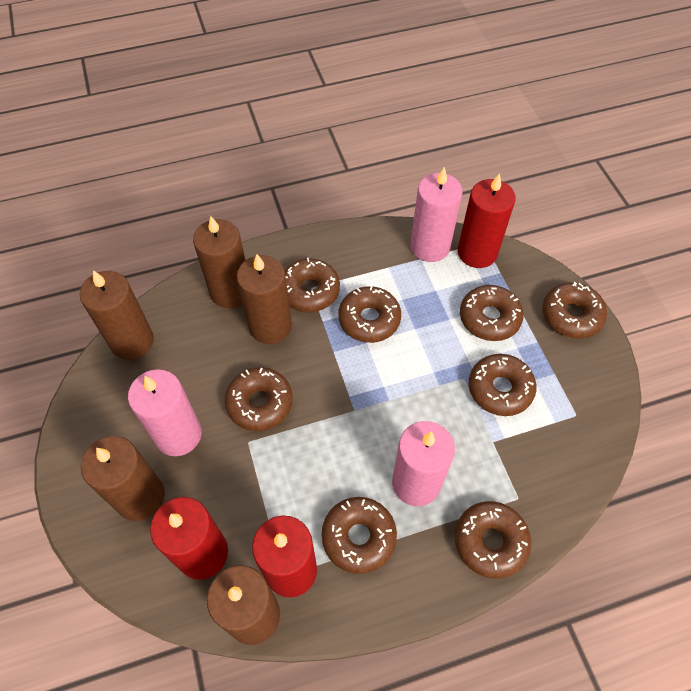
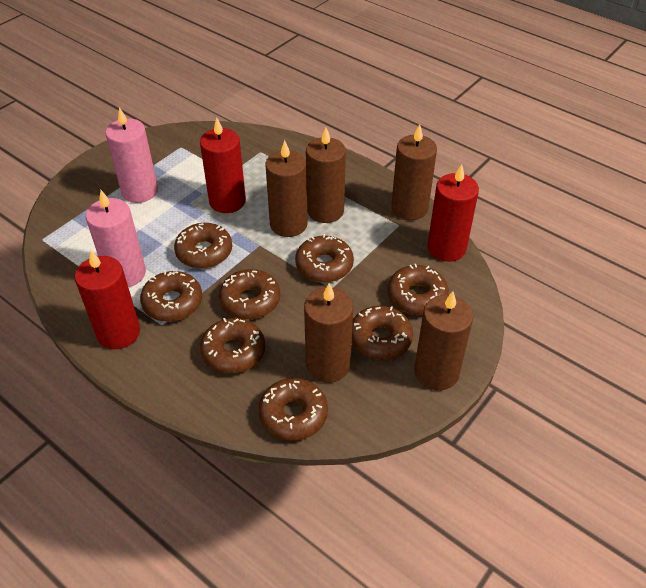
pink candle: 3 -> 2

